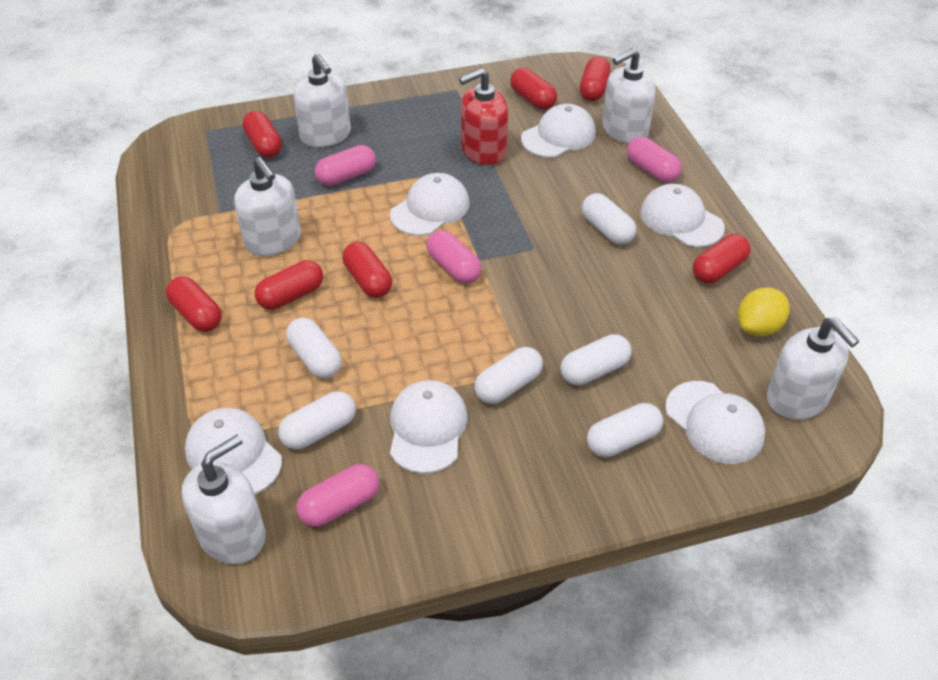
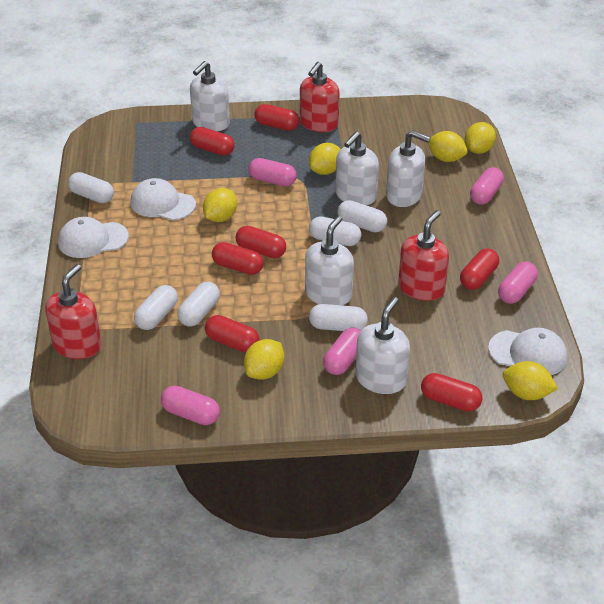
pink capsule: 4 -> 5
red soap dispenser: 1 -> 3
white cap: 6 -> 3
yellow lemon: 1 -> 6

